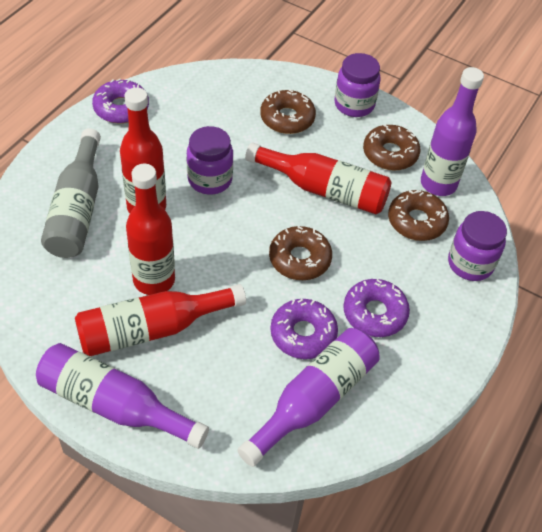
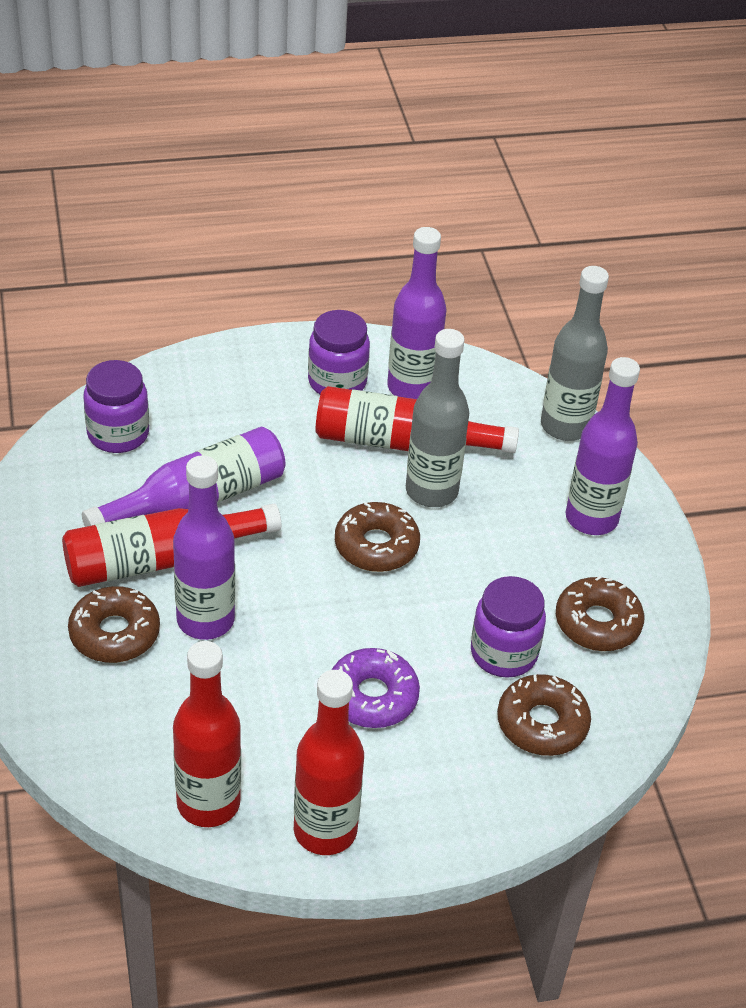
grey bottle: 1 -> 2
purple bottle: 3 -> 4
purple donut: 3 -> 1

